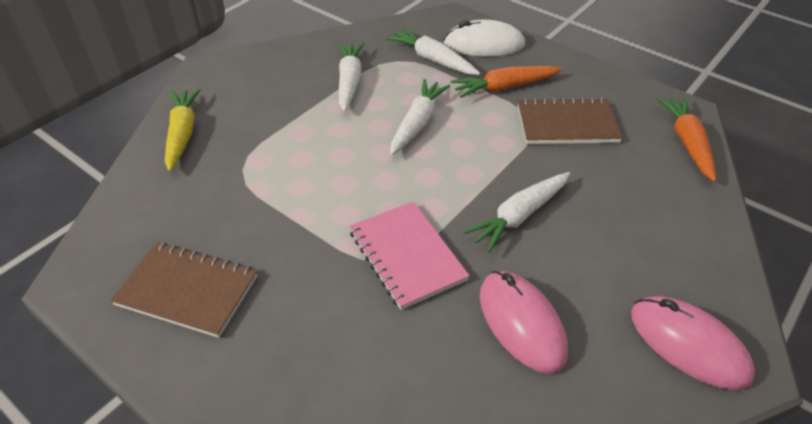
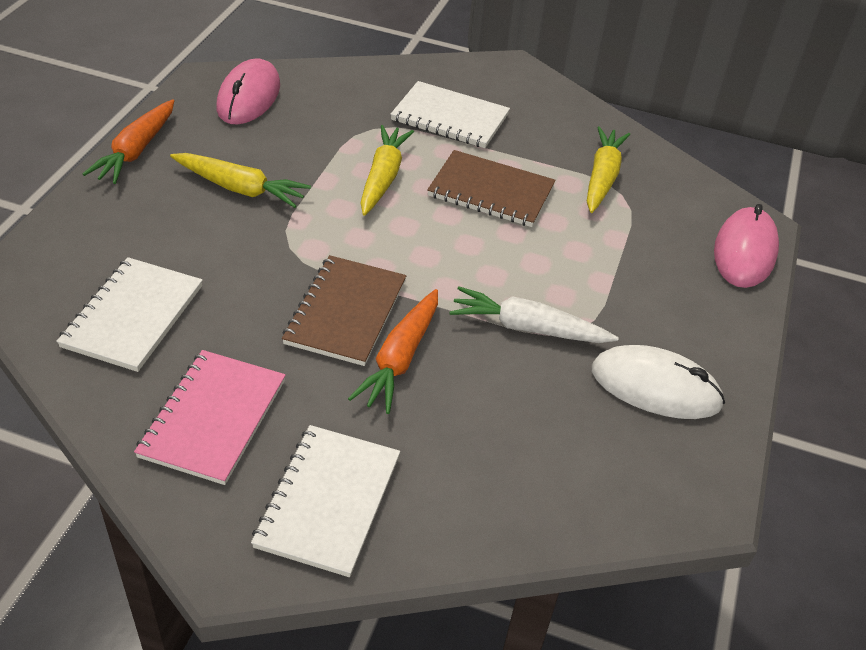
white carrot: 4 -> 1
white notebook: 0 -> 3
yellow carrot: 1 -> 3

